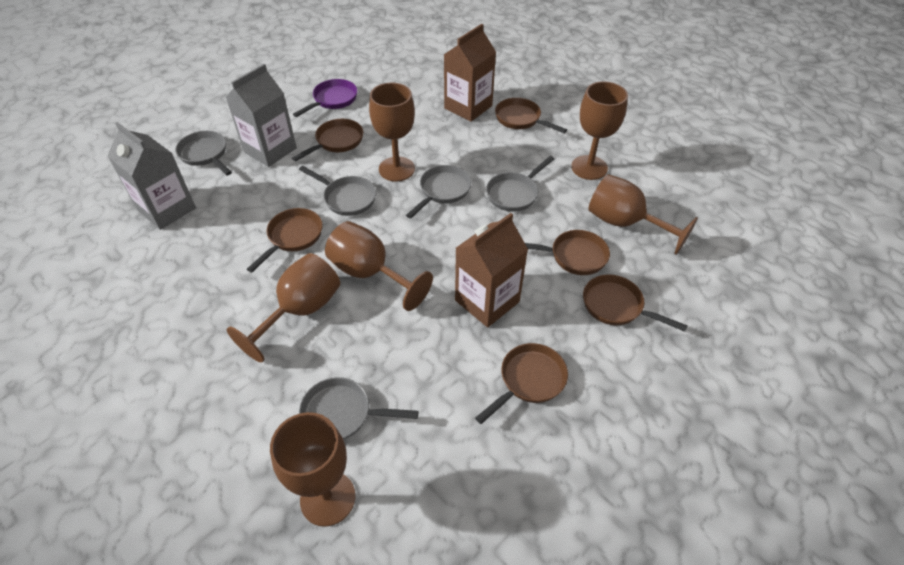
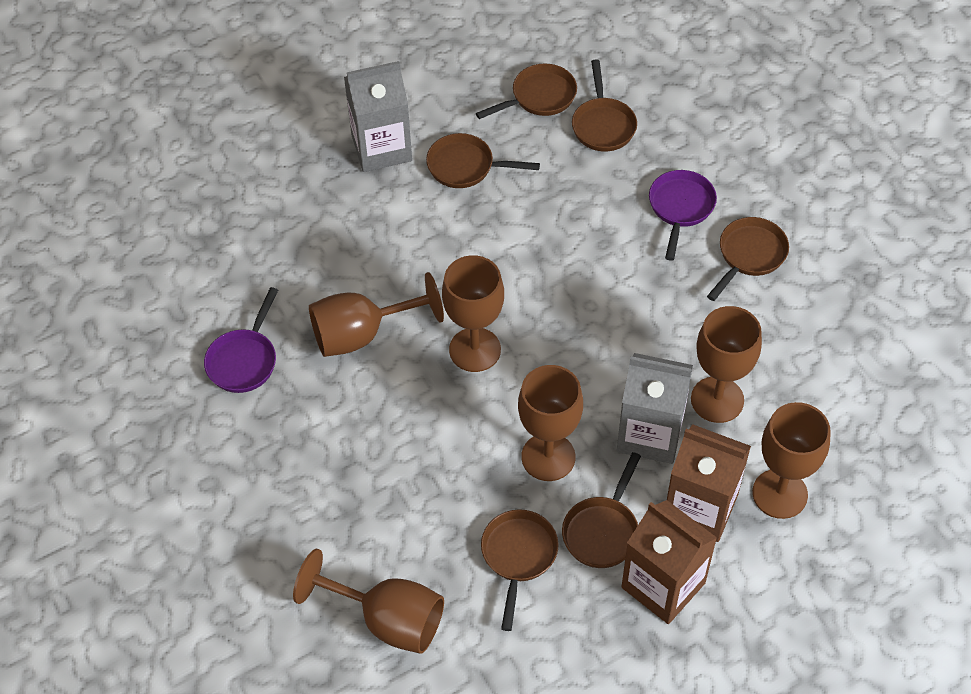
grey pan: 5 -> 0
purple pan: 1 -> 2

